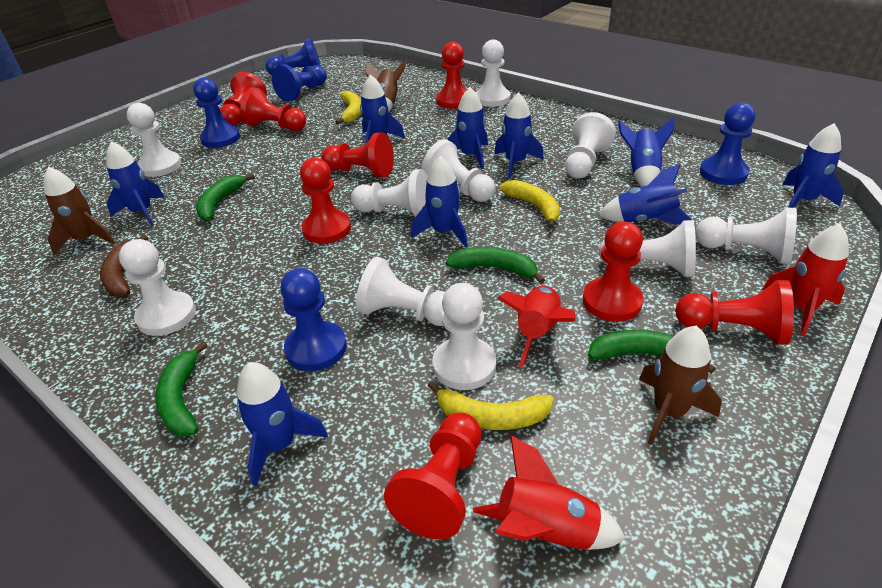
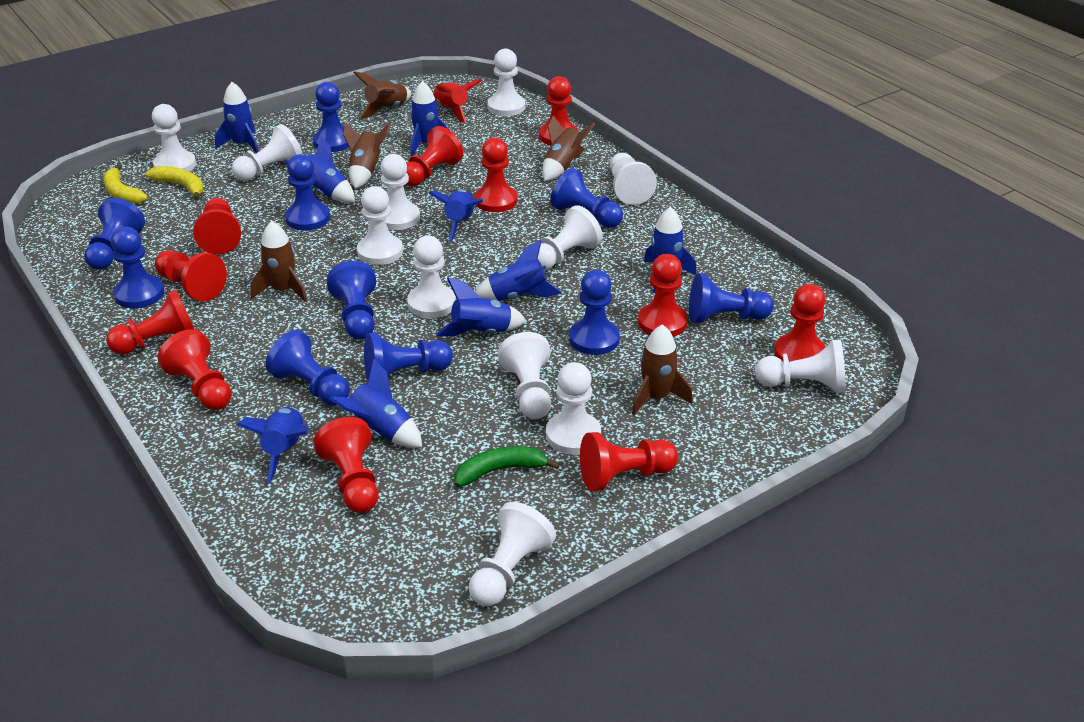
blue pawn: 5 -> 10
brown banana: 1 -> 0
brown rocket: 3 -> 5
green banana: 4 -> 1
red pawn: 8 -> 11
red rocket: 3 -> 1
white pawn: 10 -> 12
yellow banana: 3 -> 2

